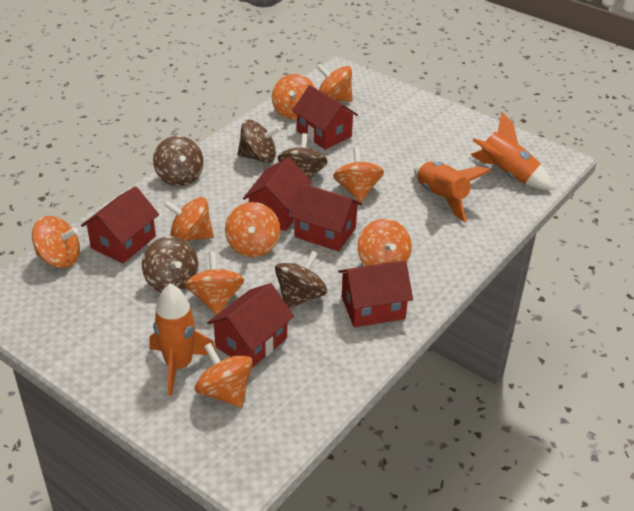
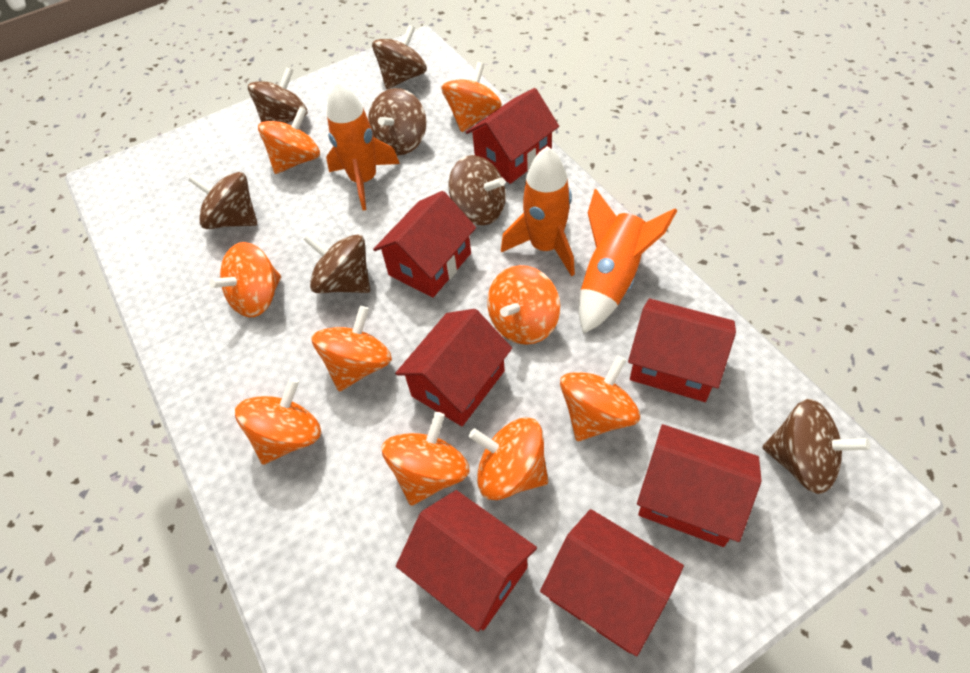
brown spinning top: 5 -> 7
red house: 6 -> 7

